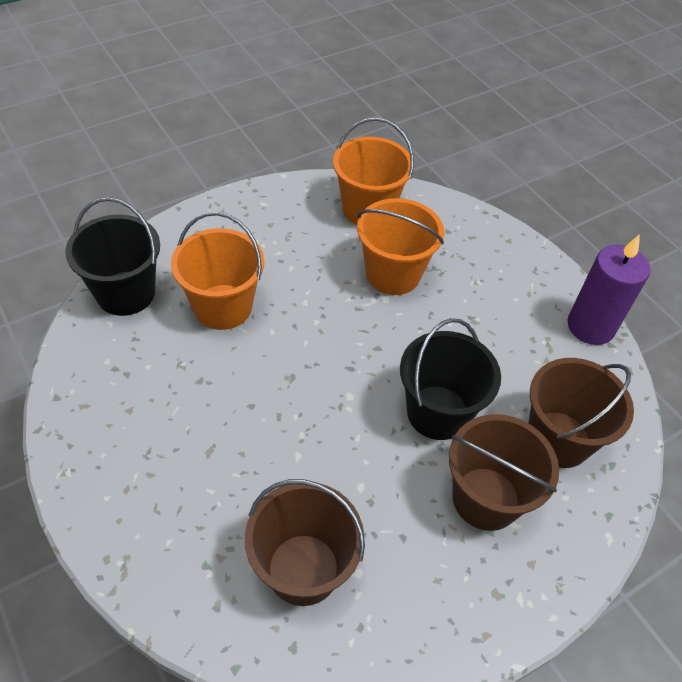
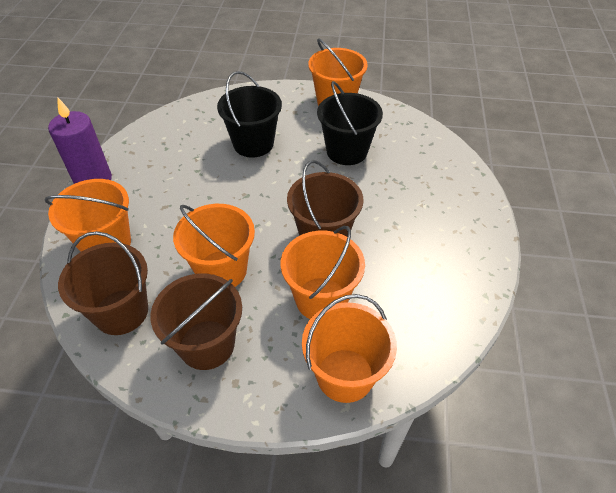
orange bucket: 3 -> 5

